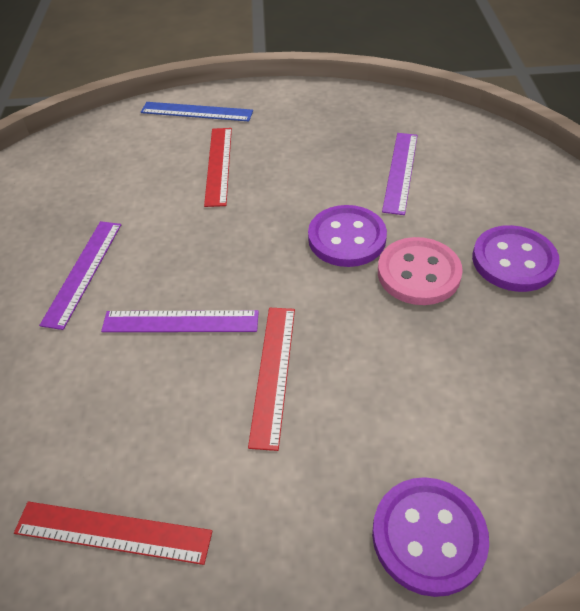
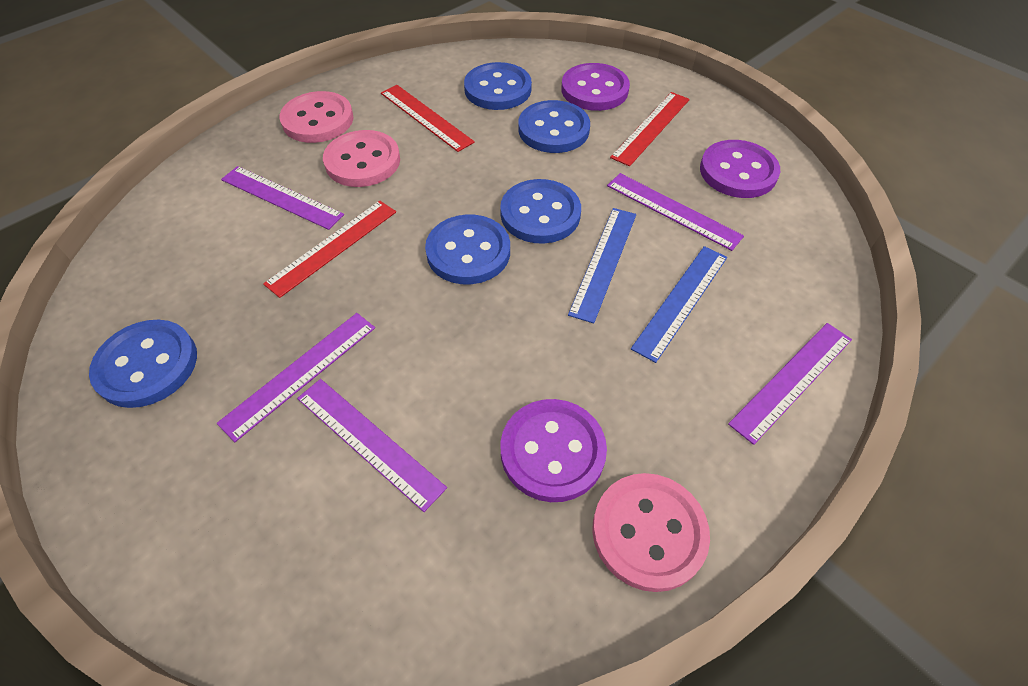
blue button: 0 -> 5
blue ruler: 1 -> 2
pink button: 1 -> 3
purple ruler: 3 -> 5

